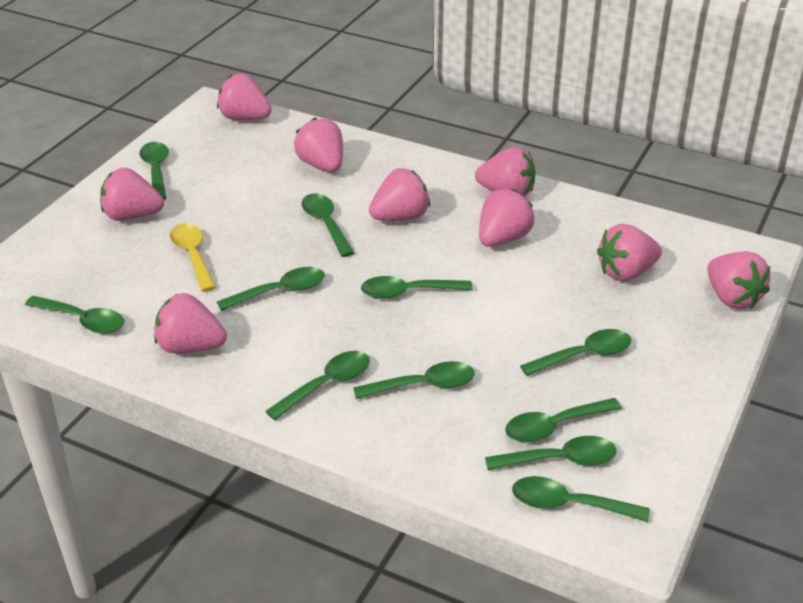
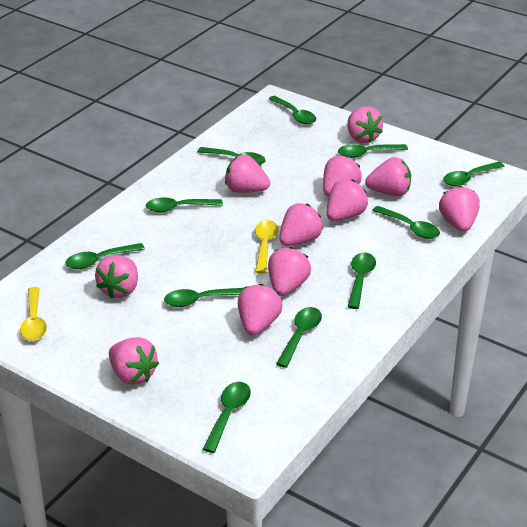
pink strawberry: 9 -> 11
yellow spoon: 1 -> 2

